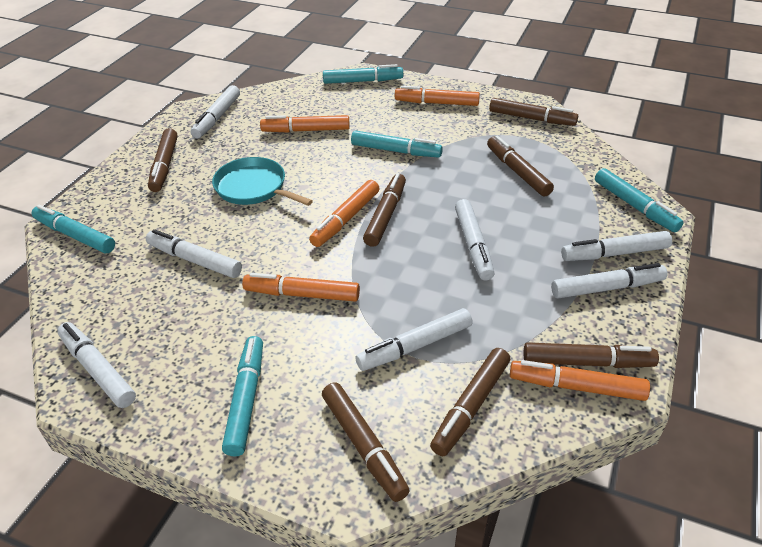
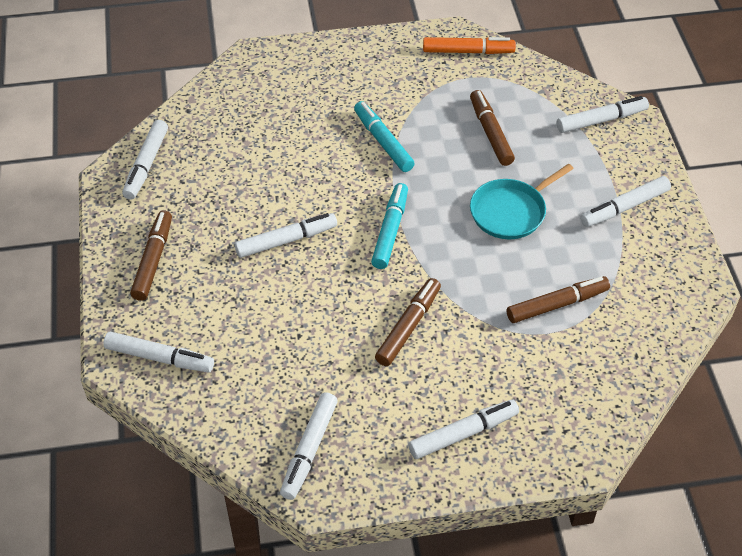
brown marker: 7 -> 4
orange marker: 5 -> 1
turquoise marker: 5 -> 2

